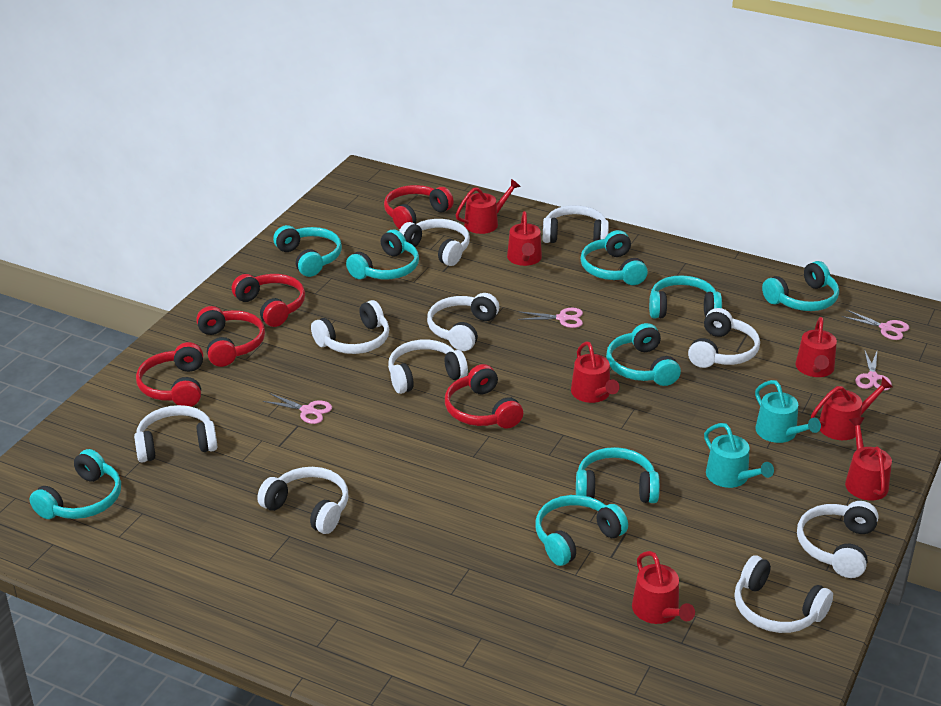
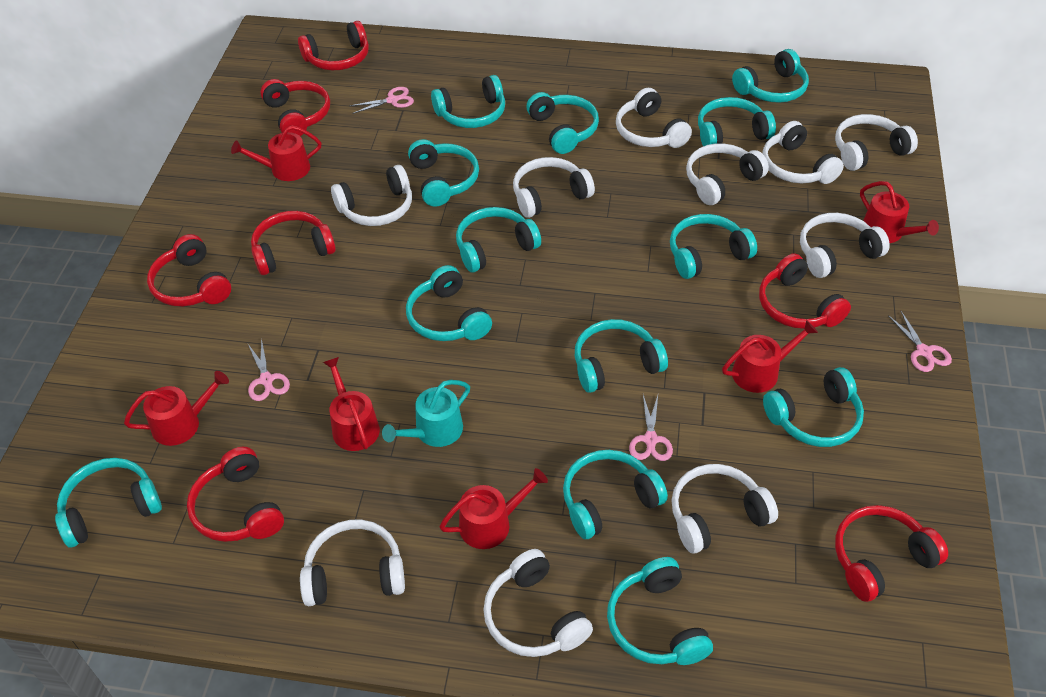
red headphones: 5 -> 7
red watering can: 7 -> 6
turquoise headphones: 9 -> 13
turquoise watering can: 2 -> 1

